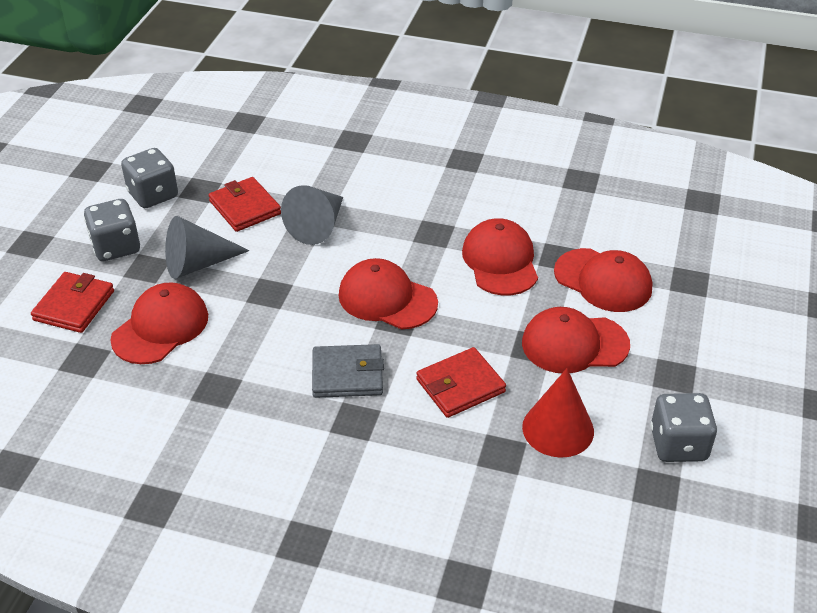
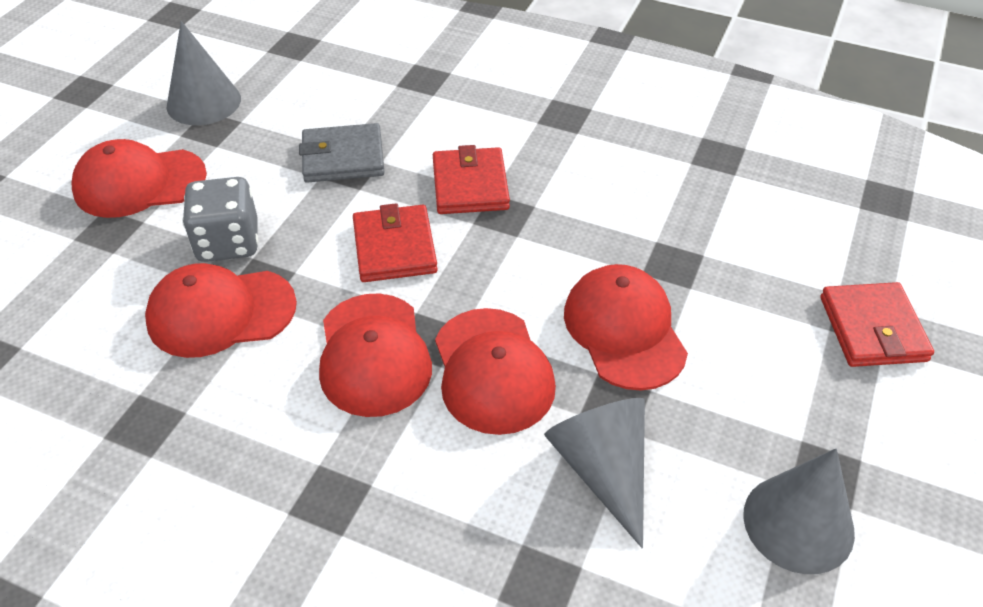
grey cone: 2 -> 3
grey dice: 3 -> 1
red cone: 1 -> 0

